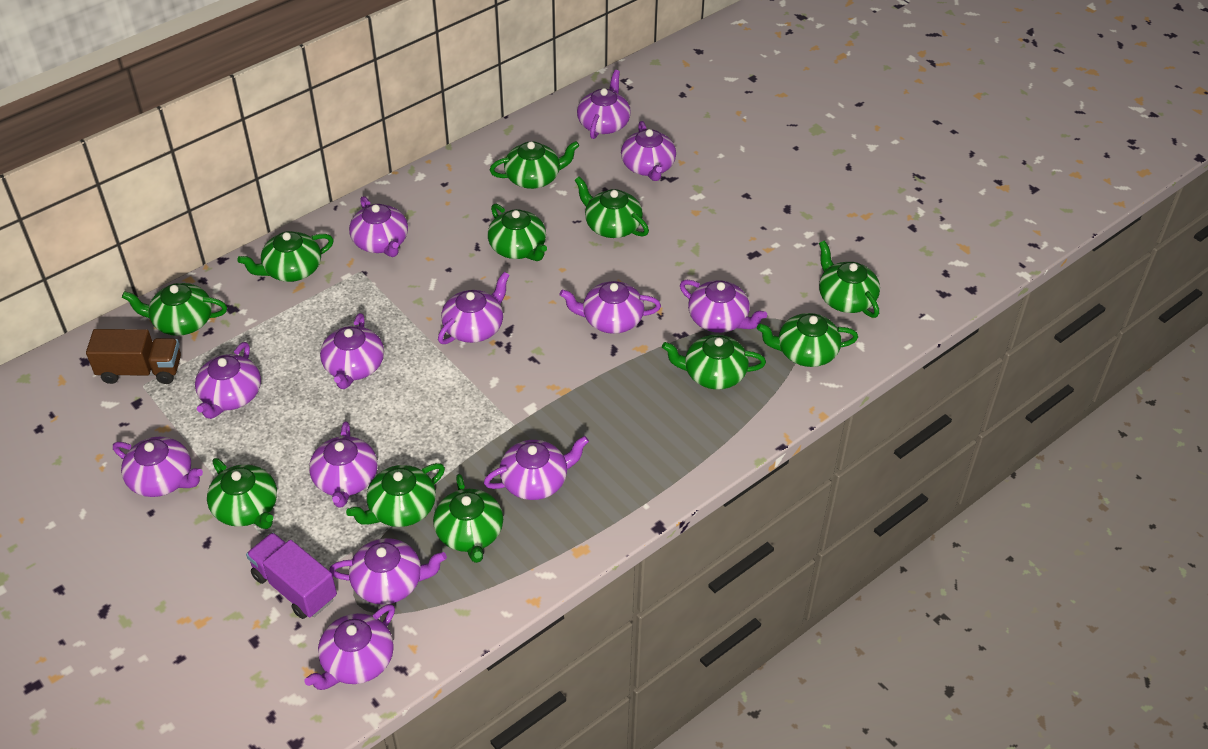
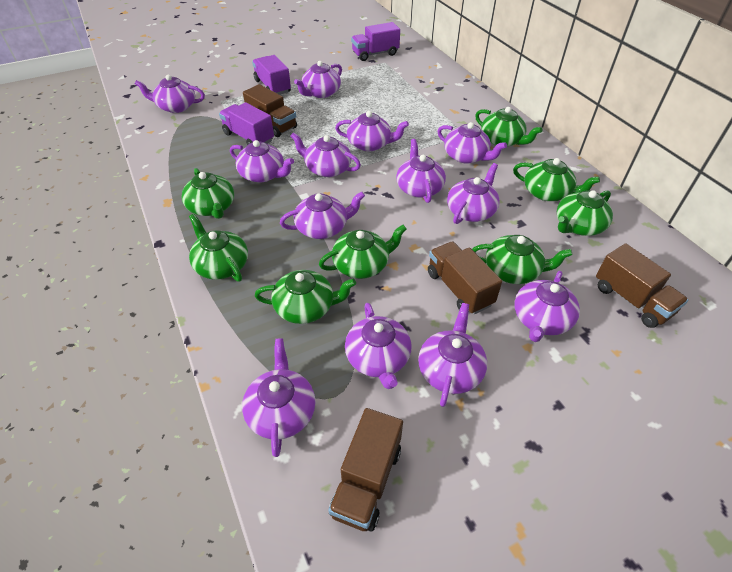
brown truck: 1 -> 4
green teapot: 11 -> 8
purple truck: 1 -> 3

